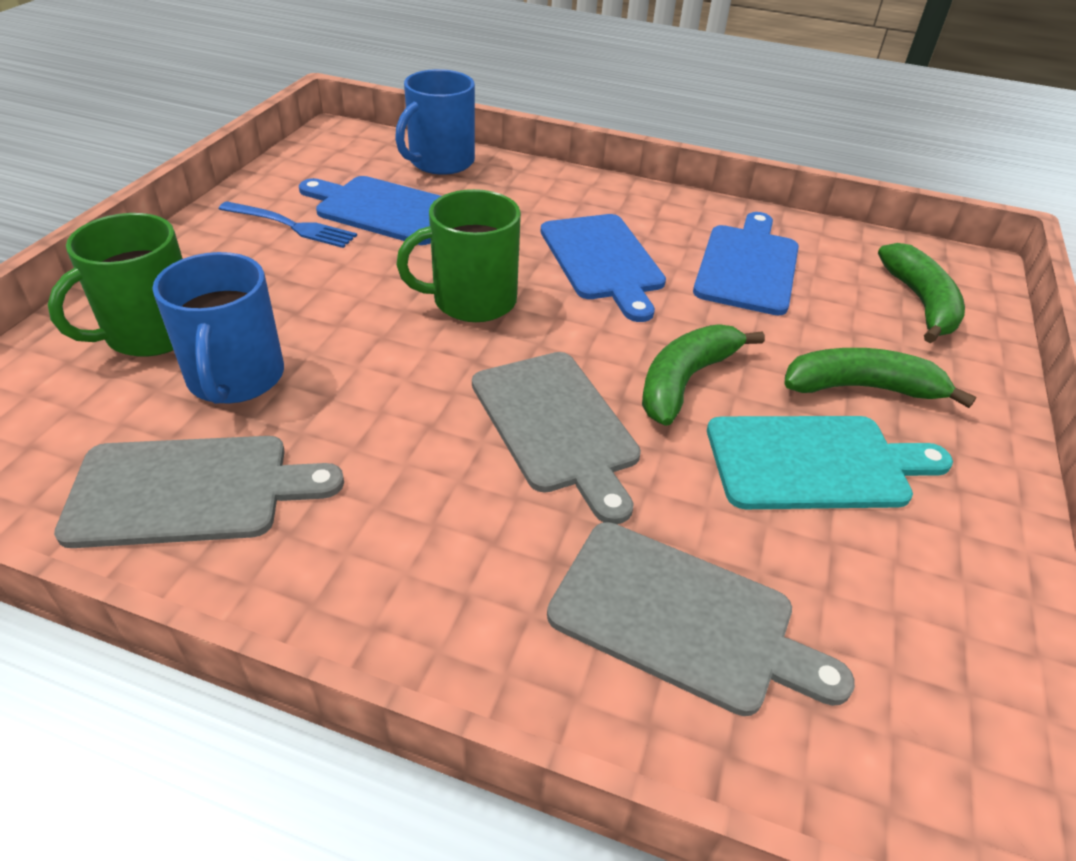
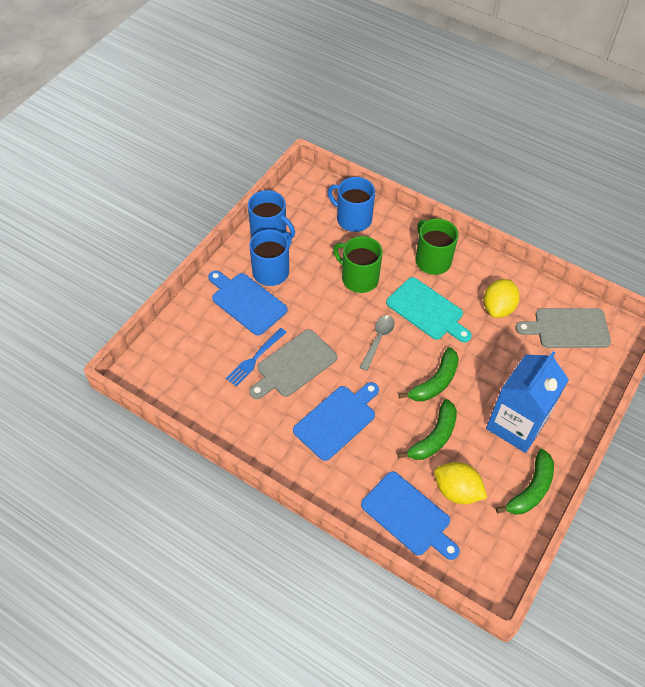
blue carton: 0 -> 1
blue mug: 2 -> 3
grey cutting board: 3 -> 2
grey spoon: 0 -> 1
yellow lemon: 0 -> 2

